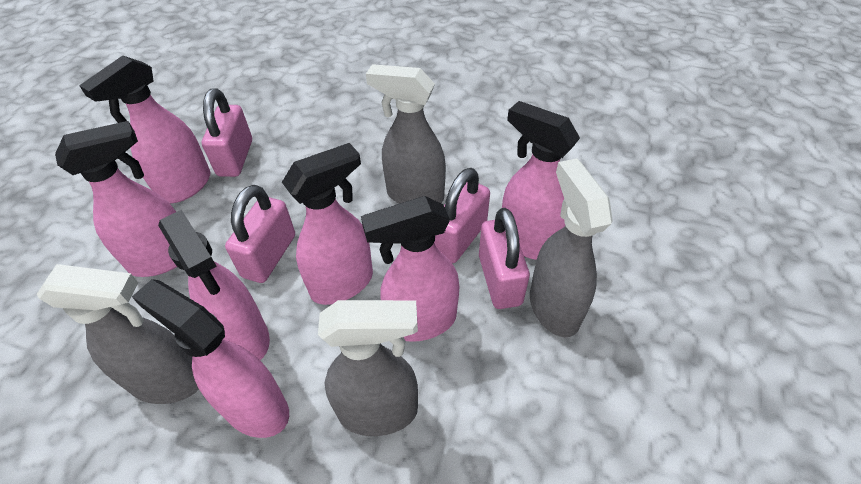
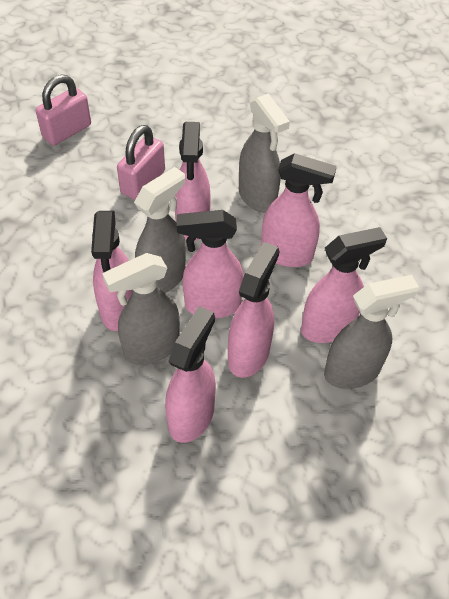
pink padlock: 4 -> 2

